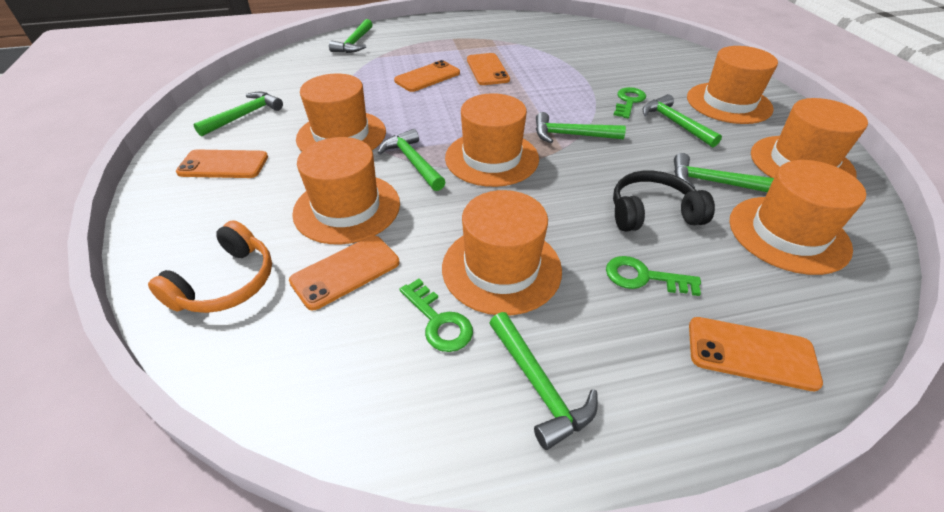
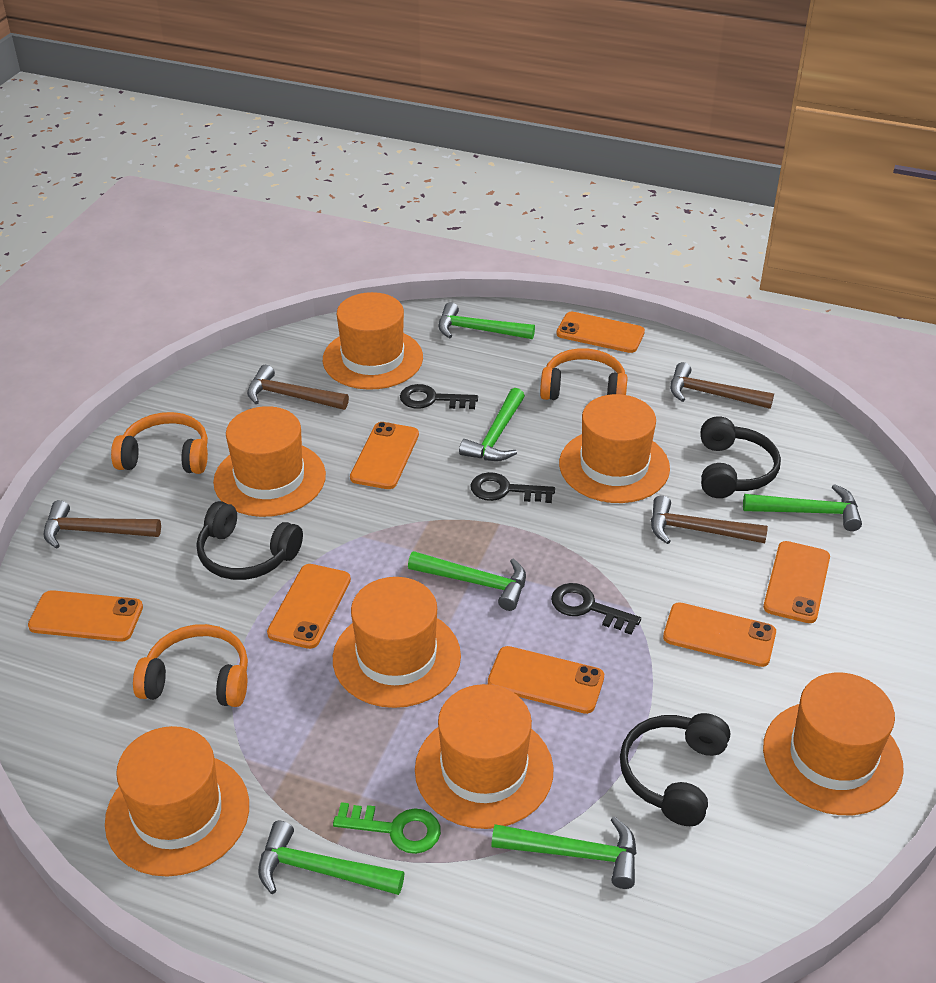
black headphones: 1 -> 3
black key: 0 -> 3
brown hammer: 0 -> 4
green hammer: 7 -> 6
green key: 3 -> 1
orange headphones: 1 -> 3
orange phone: 5 -> 7

